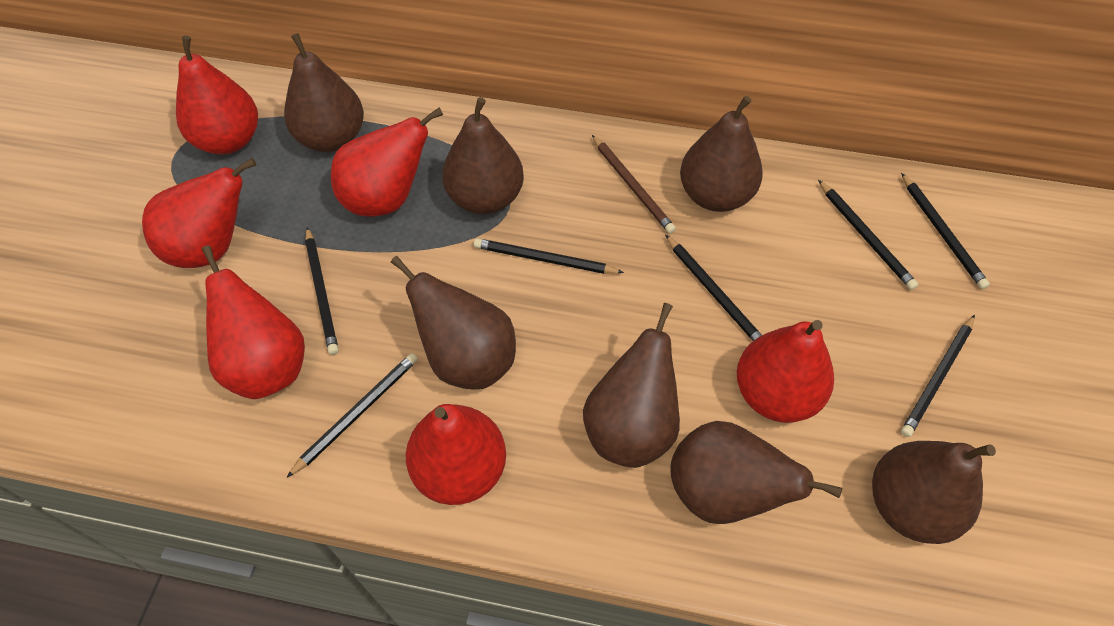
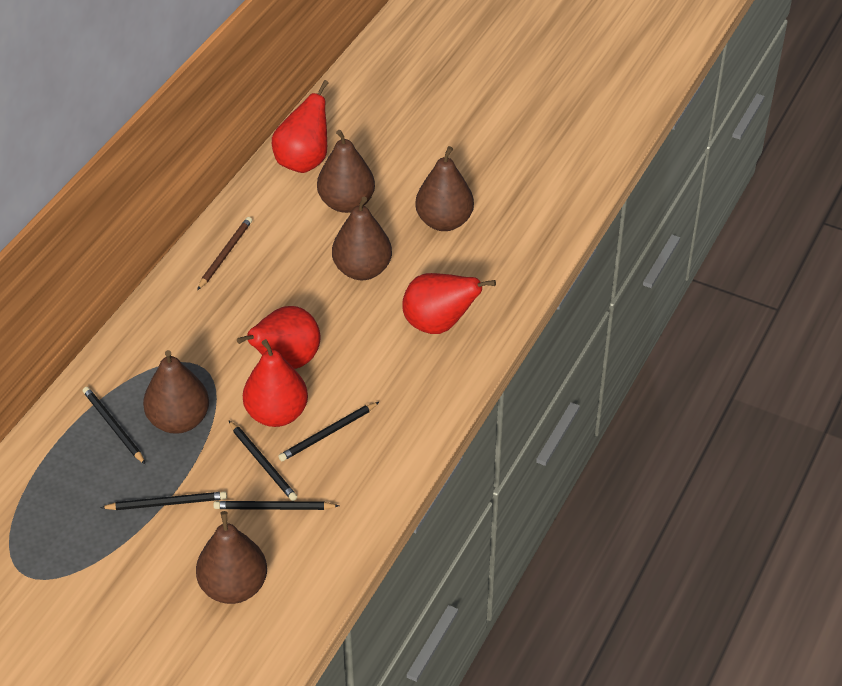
black pencil: 7 -> 5
brown pear: 7 -> 5
red pear: 6 -> 4

